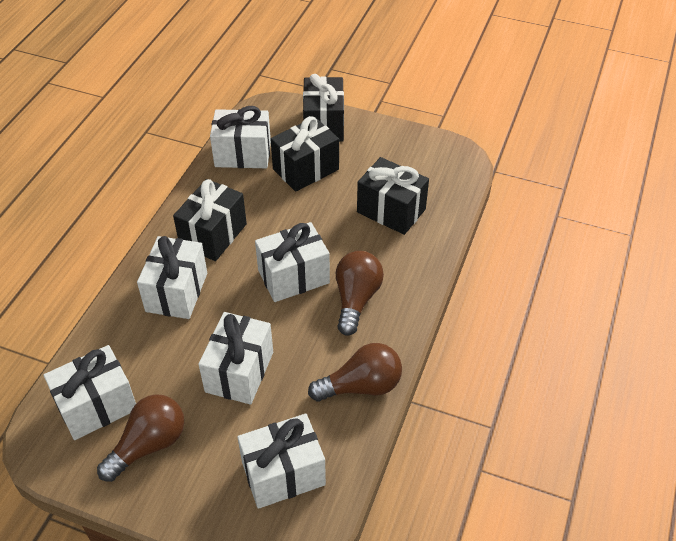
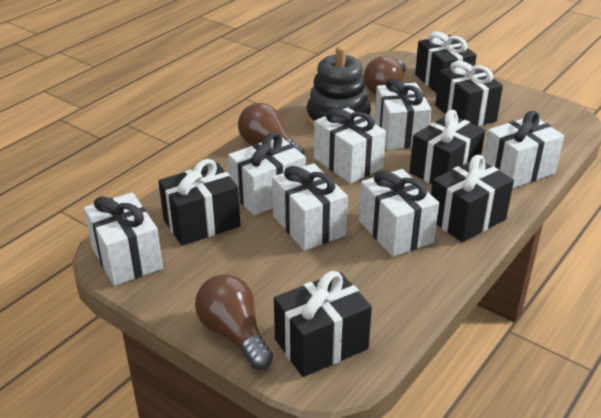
black gift: 4 -> 6
black stacking toy: 0 -> 1
white gift: 6 -> 7

